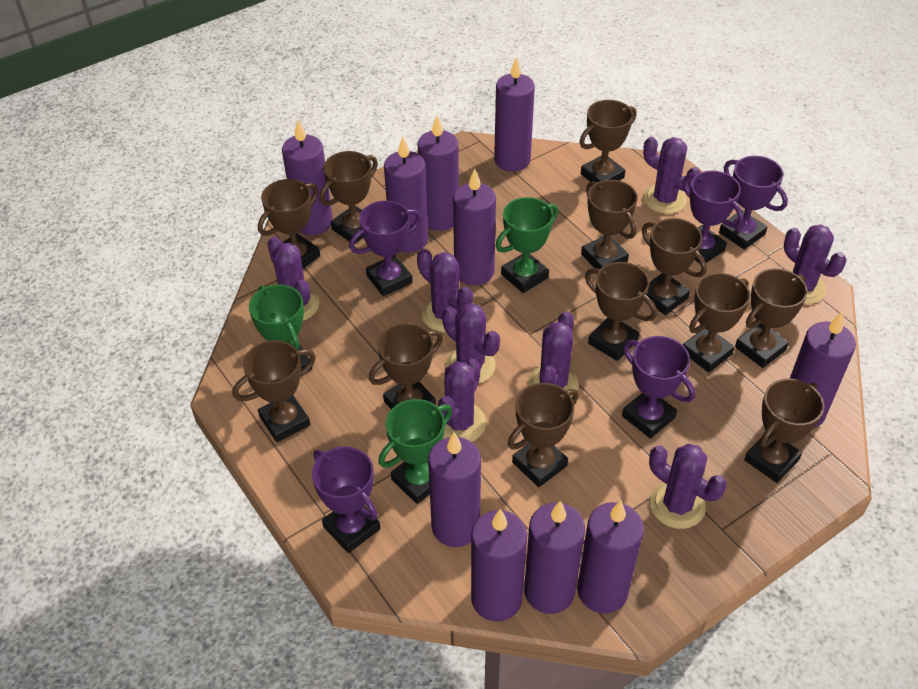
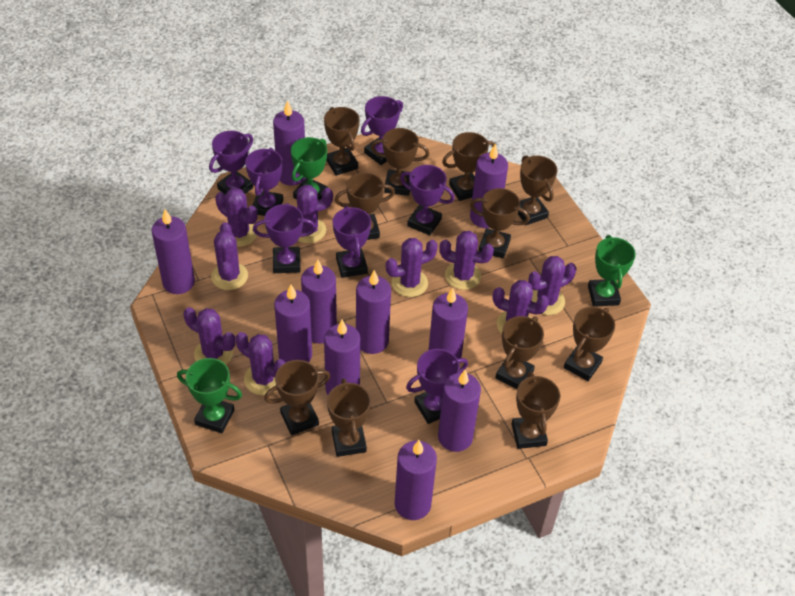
brown trophy: 12 -> 11
purple cactus: 8 -> 9
purple trophy: 5 -> 7

